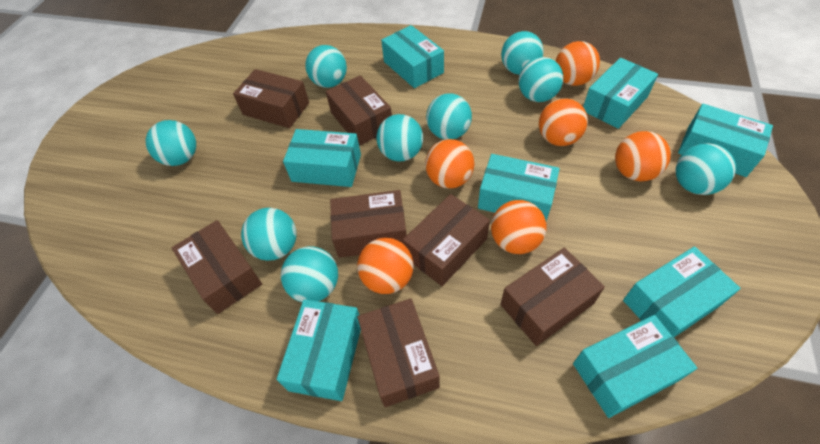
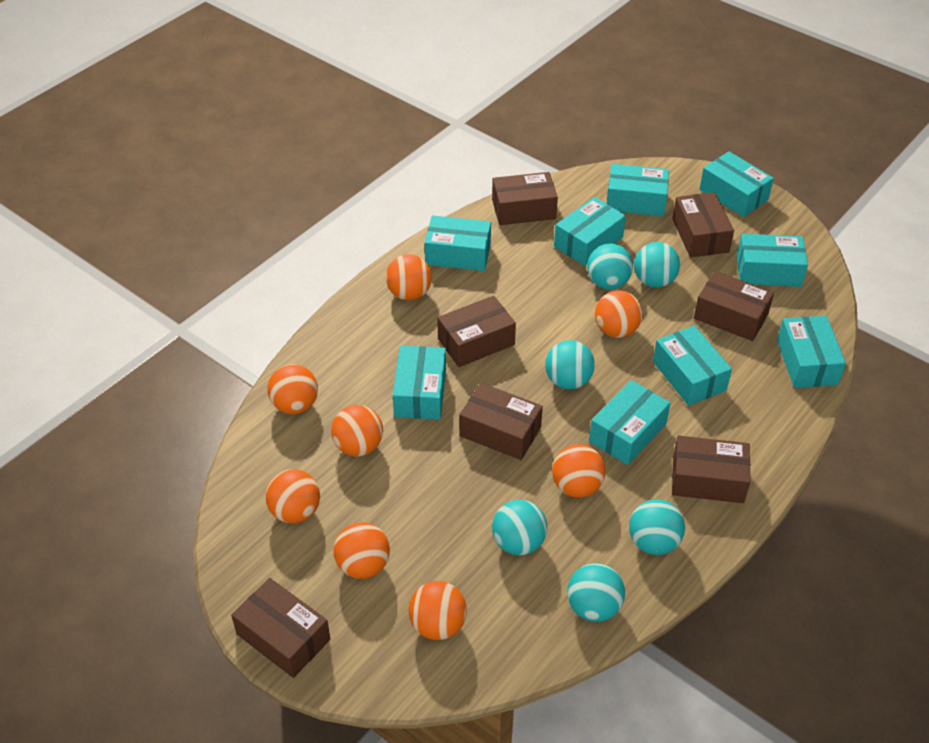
orange ball: 6 -> 8
turquoise ball: 9 -> 6
turquoise box: 8 -> 9

